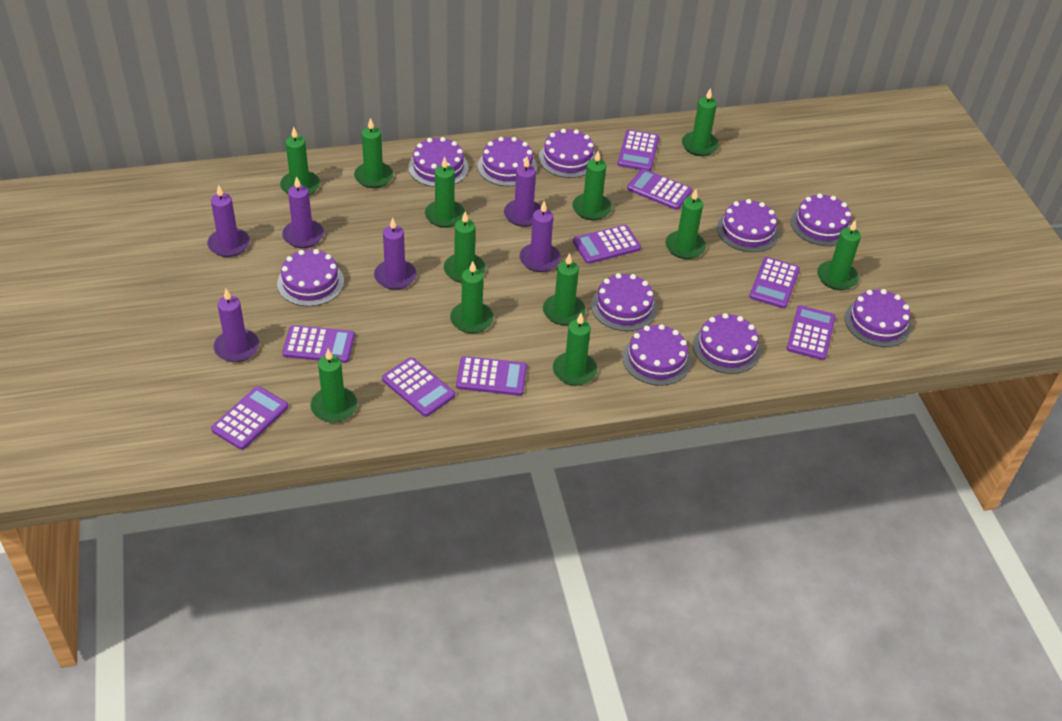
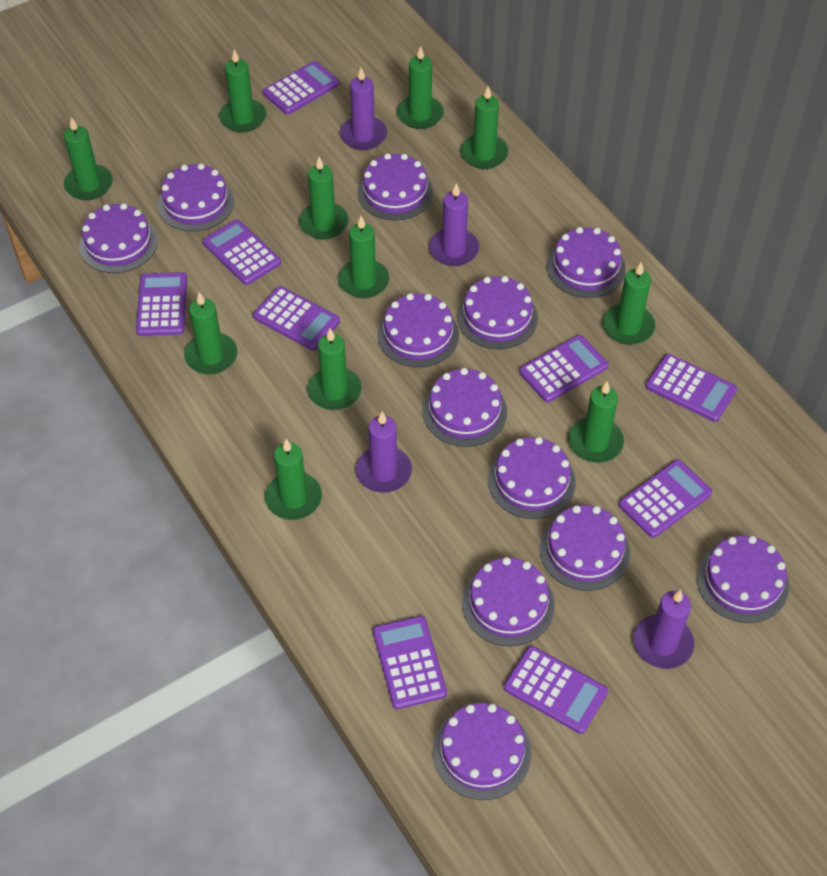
green candle: 12 -> 11
purple cake: 10 -> 12
purple candle: 6 -> 4

